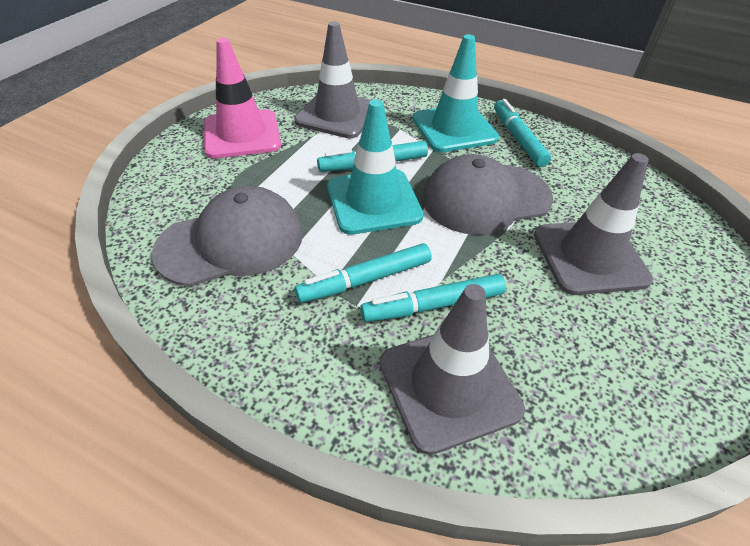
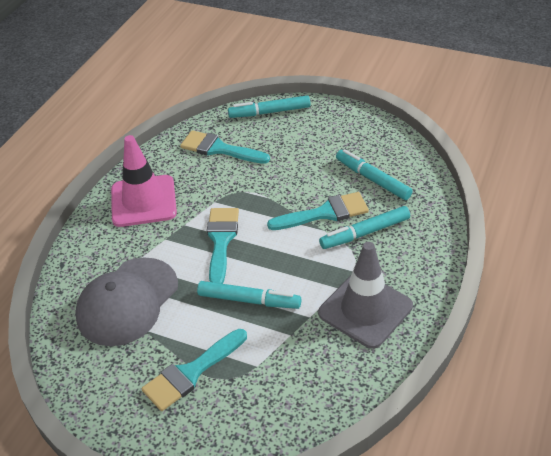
grey cap: 2 -> 1
grey traffic cone: 3 -> 1
turquoise brush: 0 -> 4
turquoise traffic cone: 2 -> 0

